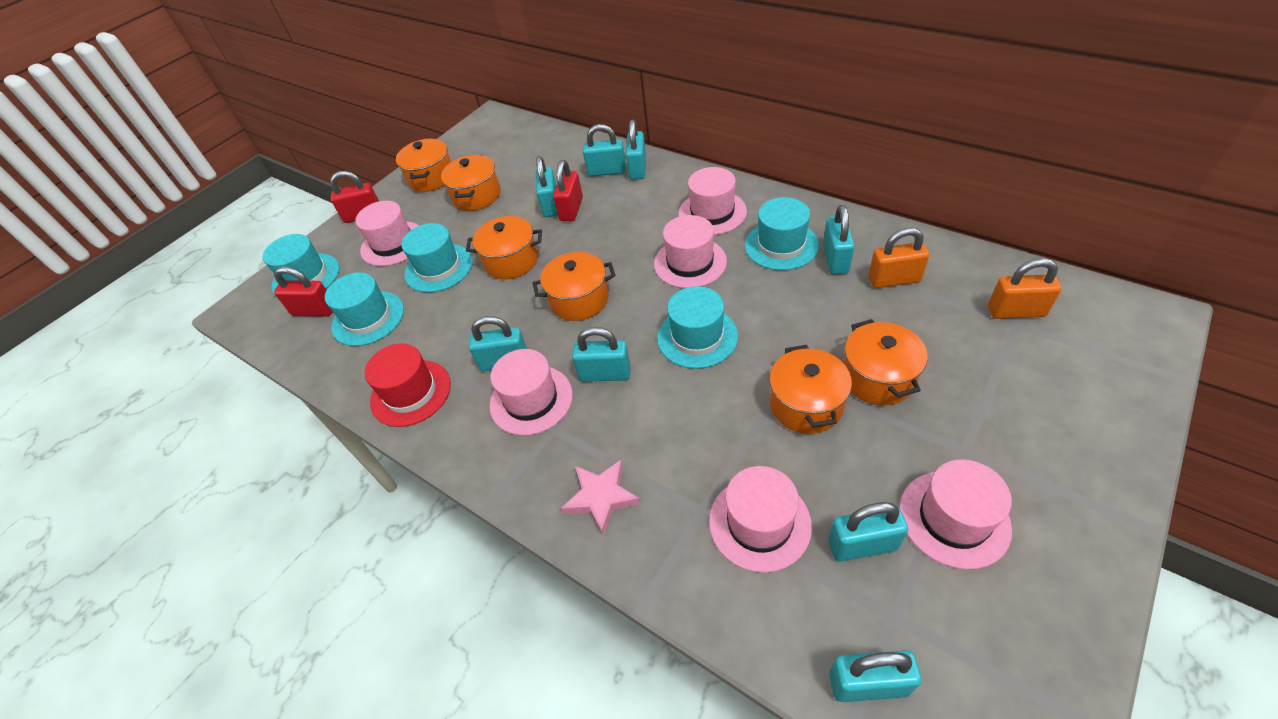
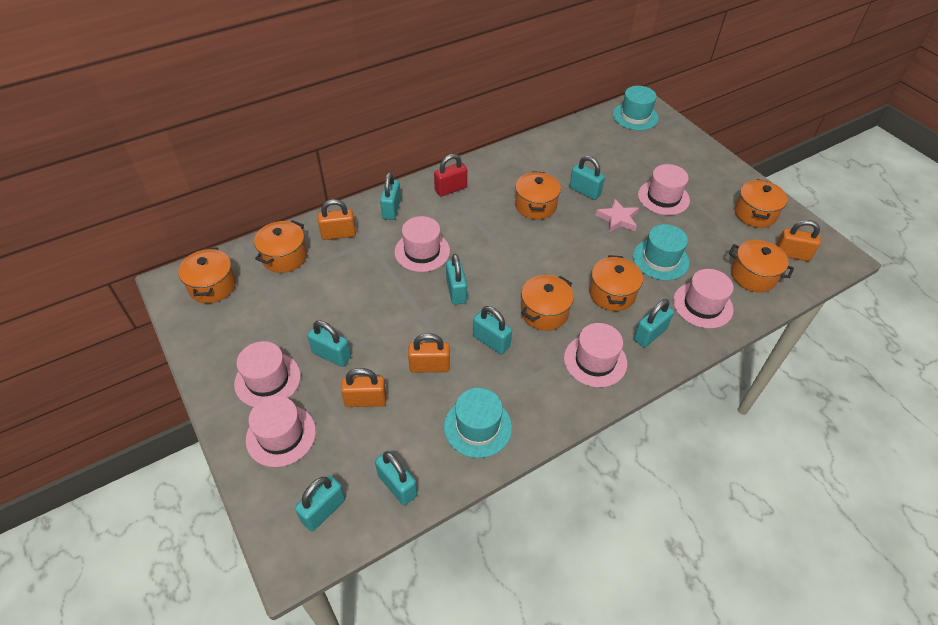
orange padlock: 2 -> 4
orange pot: 6 -> 7
red hat: 1 -> 0
red padlock: 3 -> 1
turquoise hat: 5 -> 3

